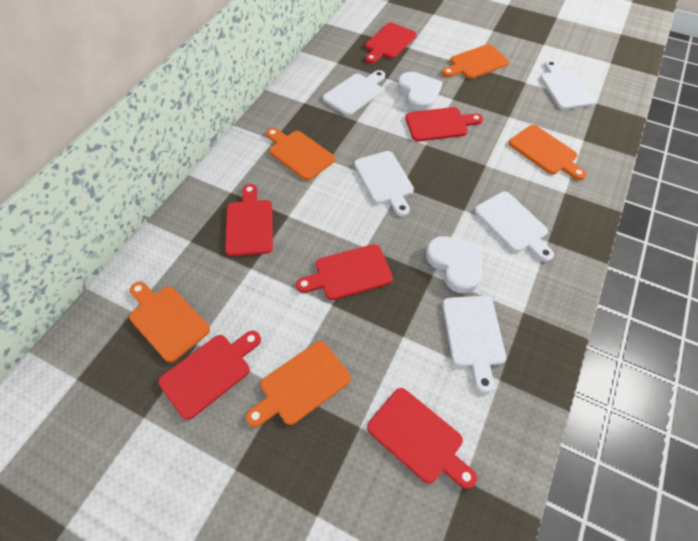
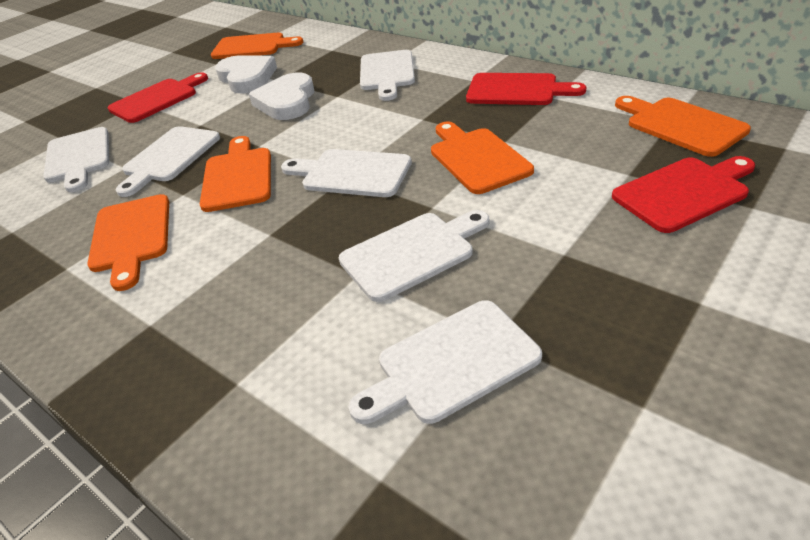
red cutting board: 6 -> 3
white cutting board: 5 -> 6

